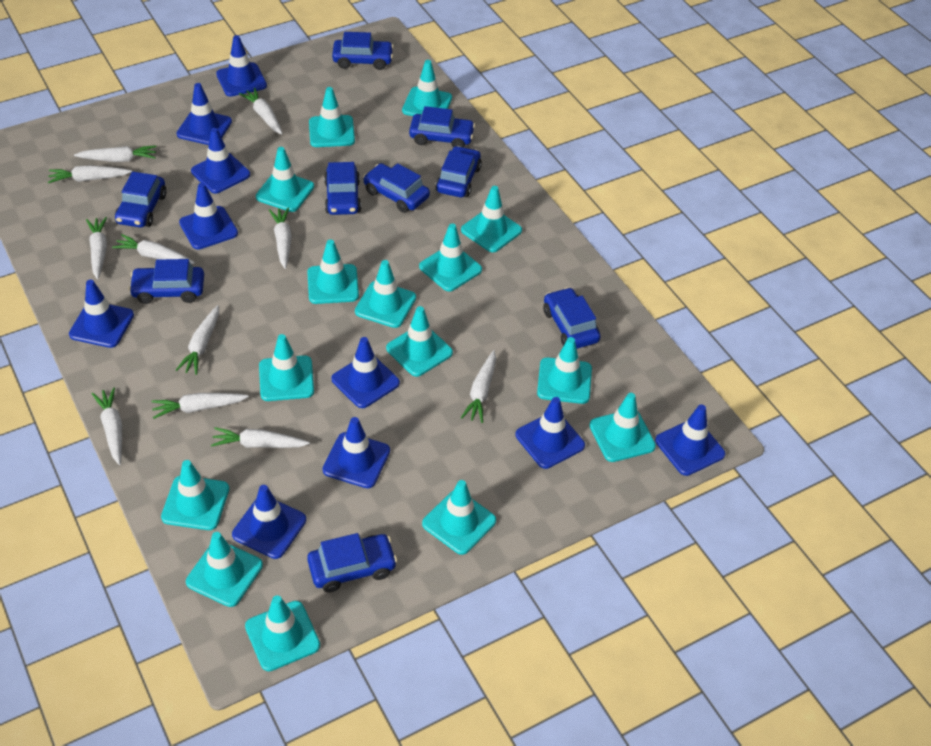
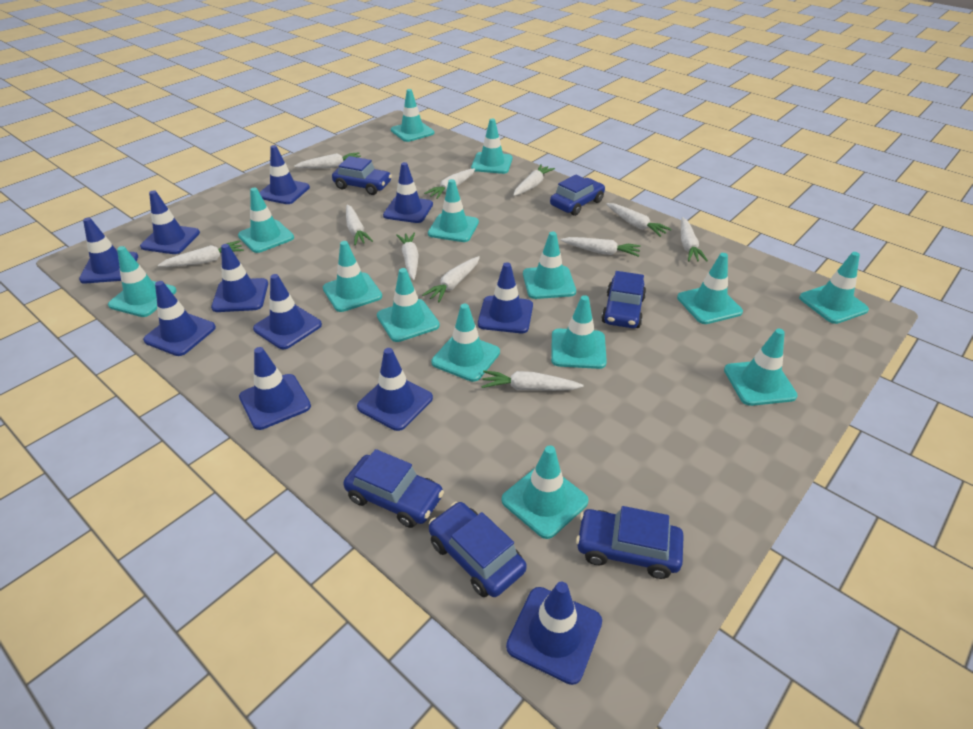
blue car: 9 -> 6
blue traffic cone: 10 -> 11
turquoise traffic cone: 15 -> 14

